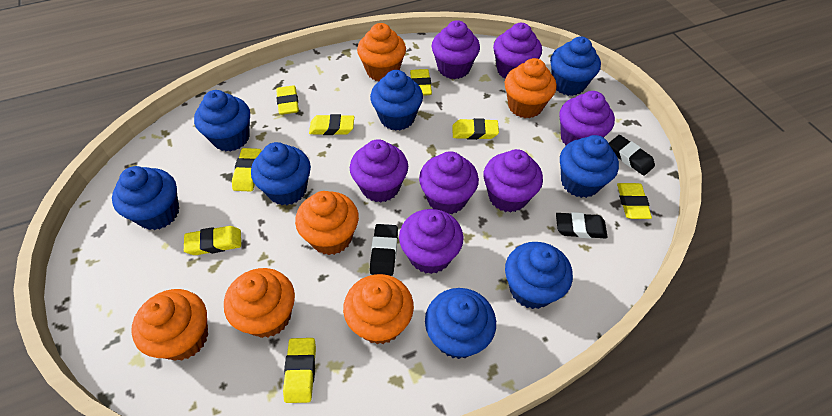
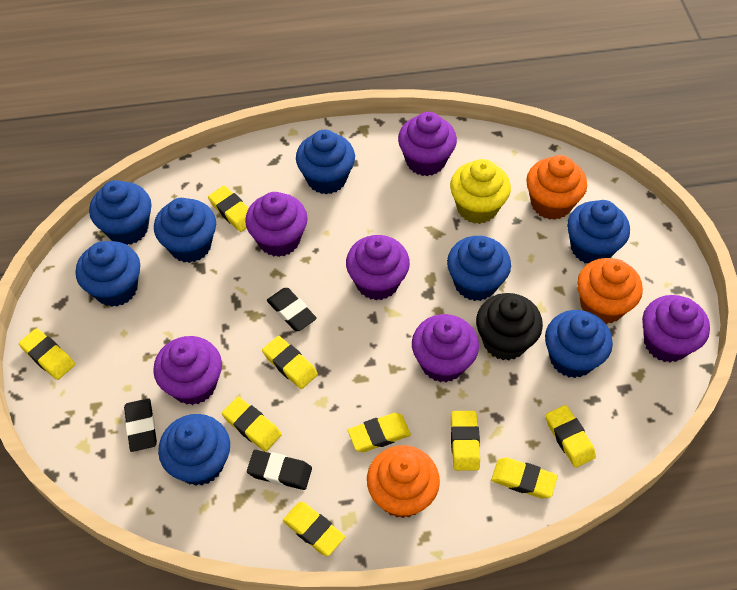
black cupcake: 0 -> 1
orange cupcake: 6 -> 3
purple cupcake: 7 -> 6
yellow cupcake: 0 -> 1
yellow eraser: 8 -> 9

